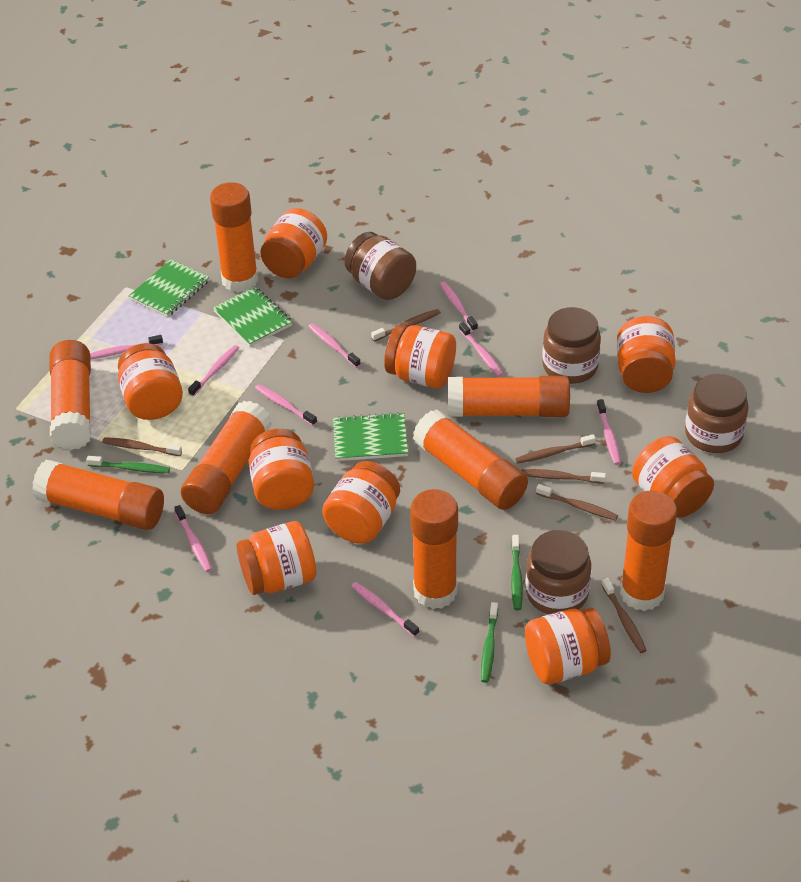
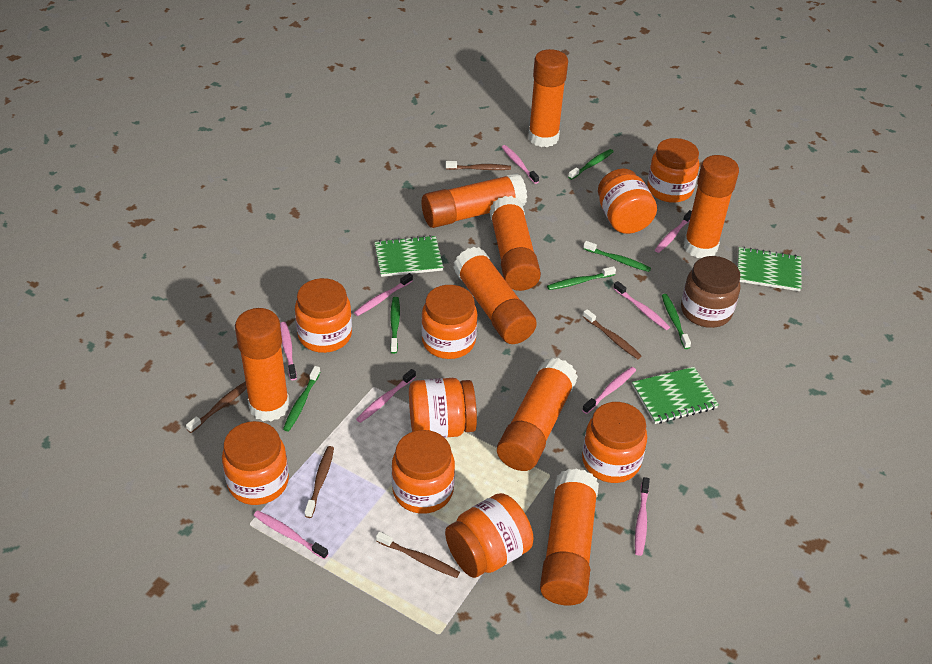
brown jar: 4 -> 1
brown toothbrush: 6 -> 5
green toothbrush: 3 -> 6

